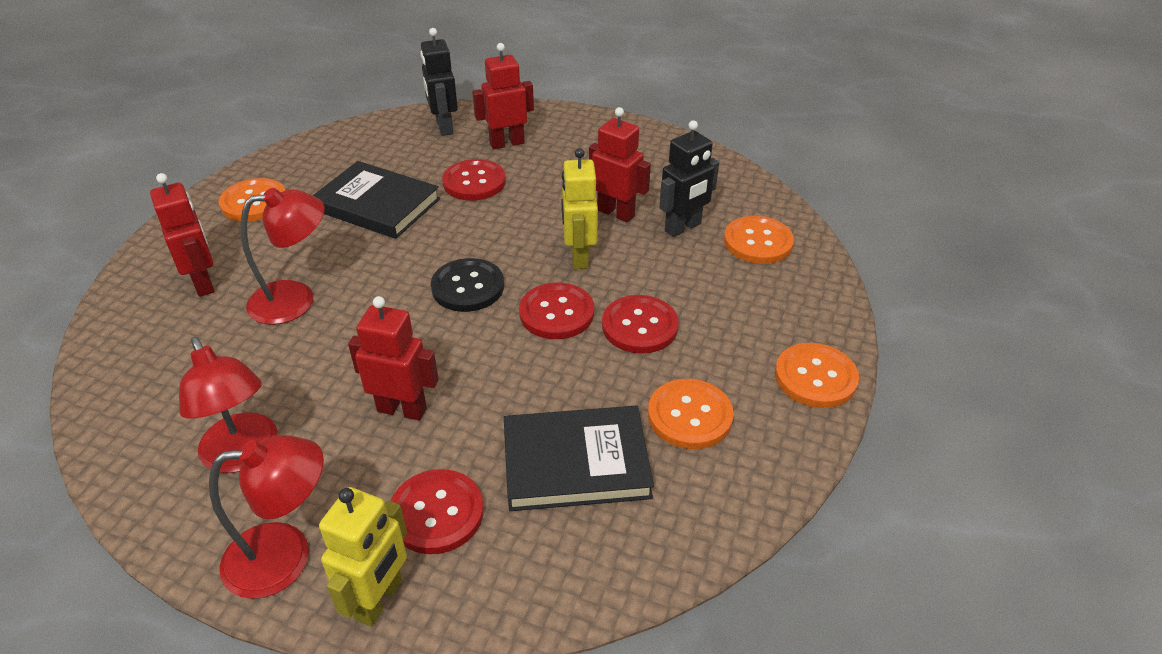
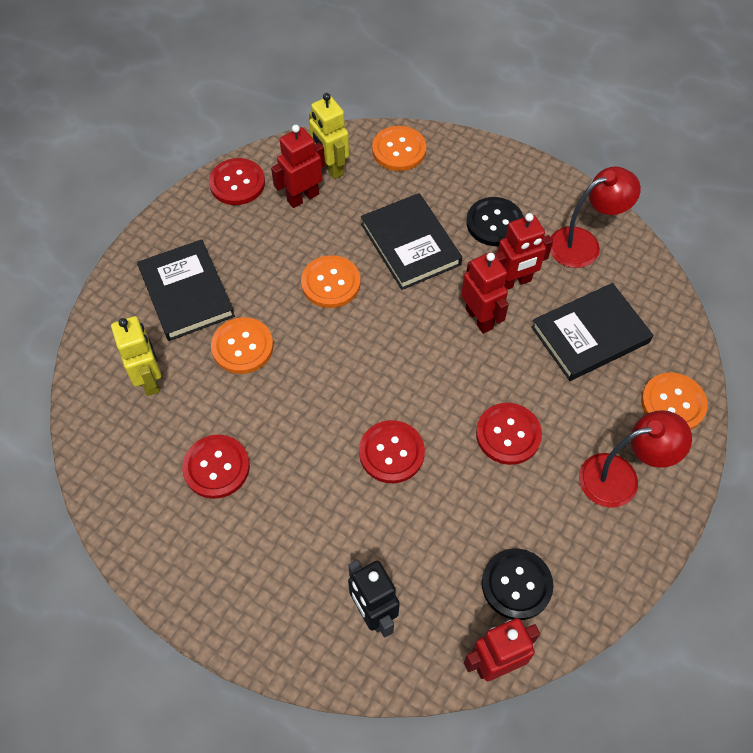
black book: 2 -> 3
black button: 1 -> 2
black robot: 2 -> 1
red lamp: 3 -> 2

